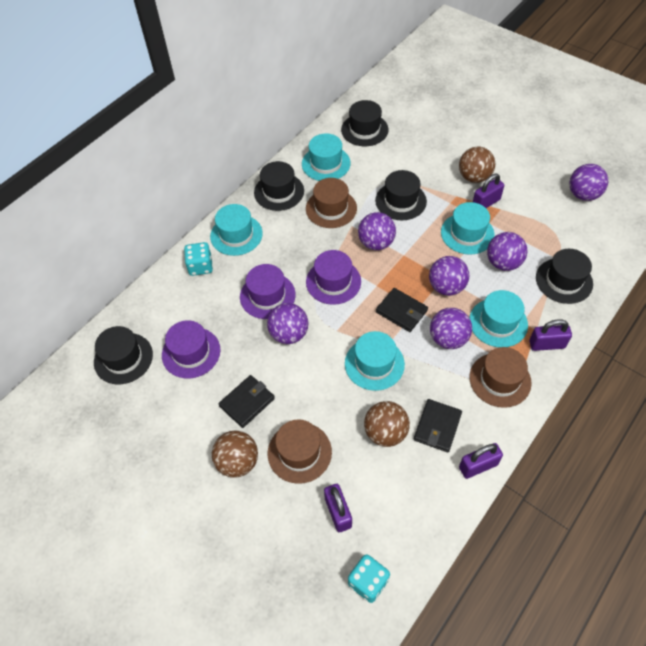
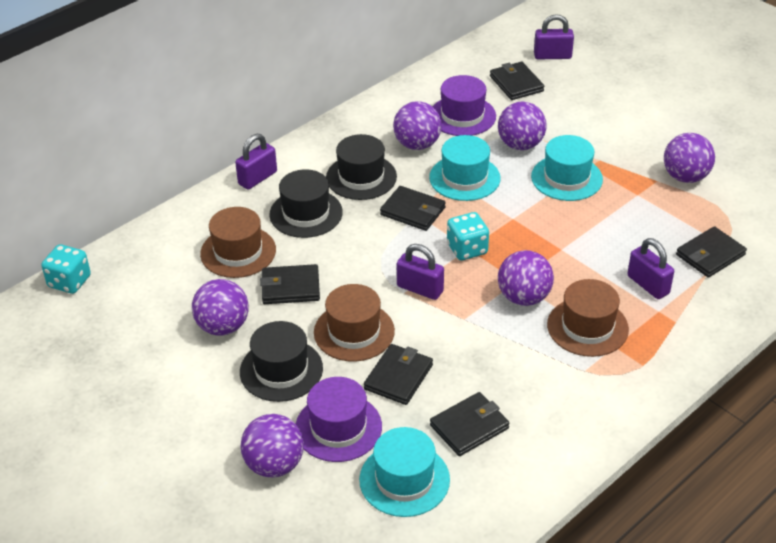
black hat: 5 -> 3
black wallet: 3 -> 6
brown ball: 3 -> 0
purple hat: 3 -> 2
turquoise hat: 5 -> 3

